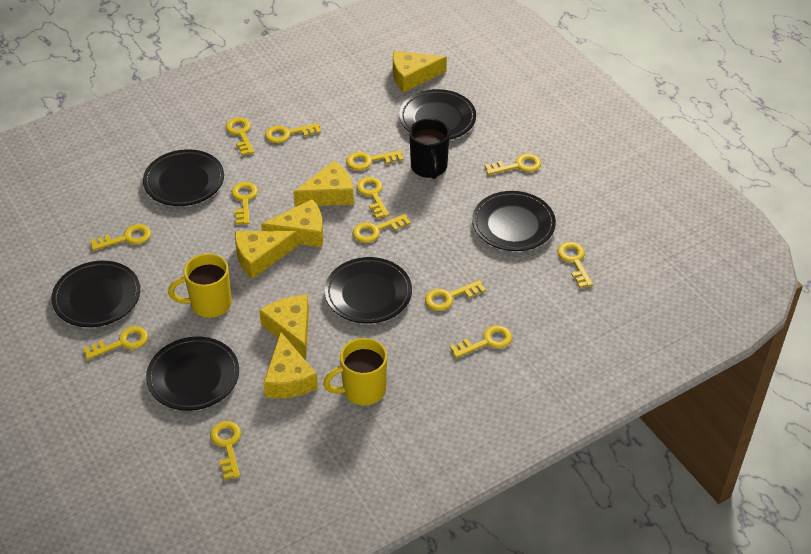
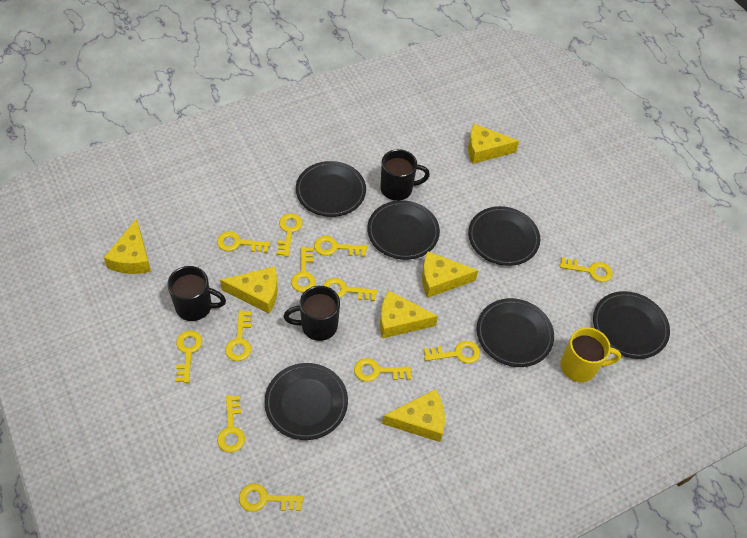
black mug: 1 -> 3
yellow key: 13 -> 12
yellow mug: 2 -> 1

